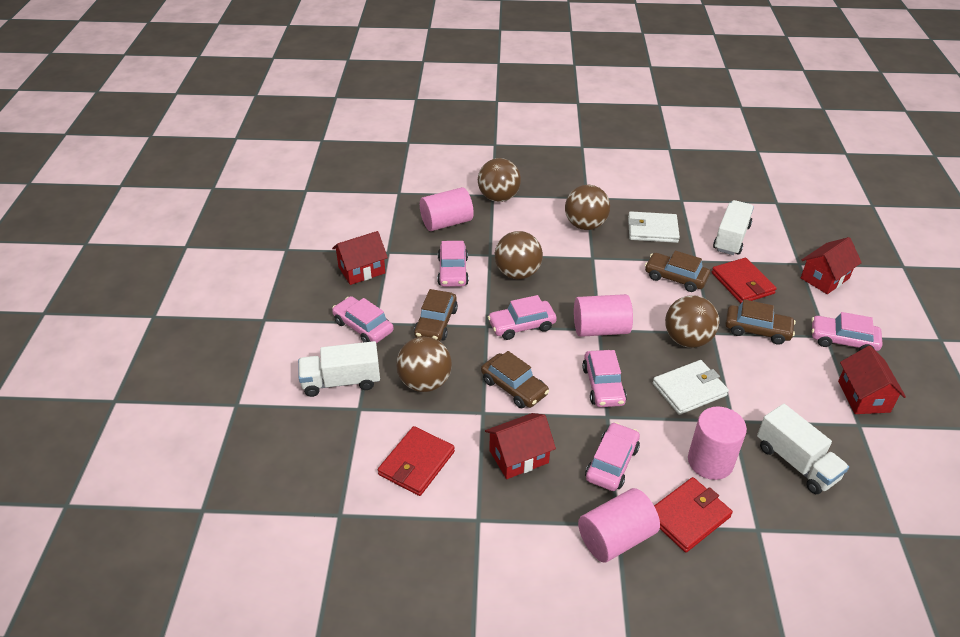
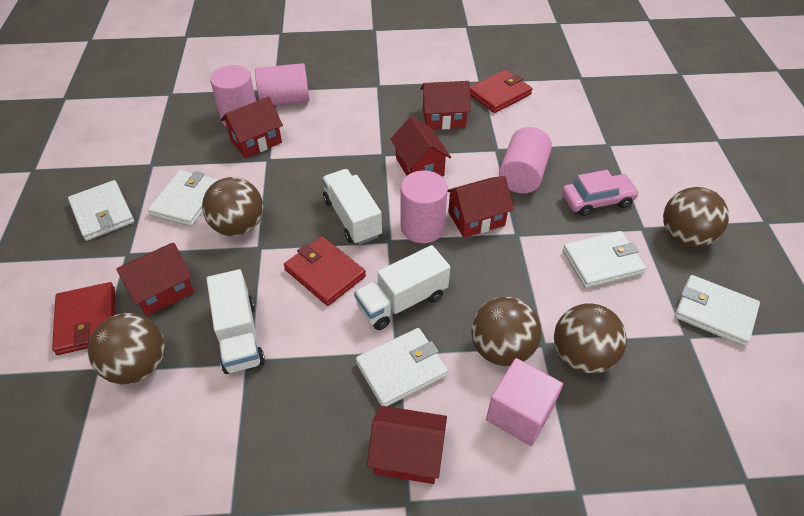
brown car: 4 -> 0
pink car: 6 -> 1
pink cube: 0 -> 1
red house: 4 -> 6
white wallet: 2 -> 5

